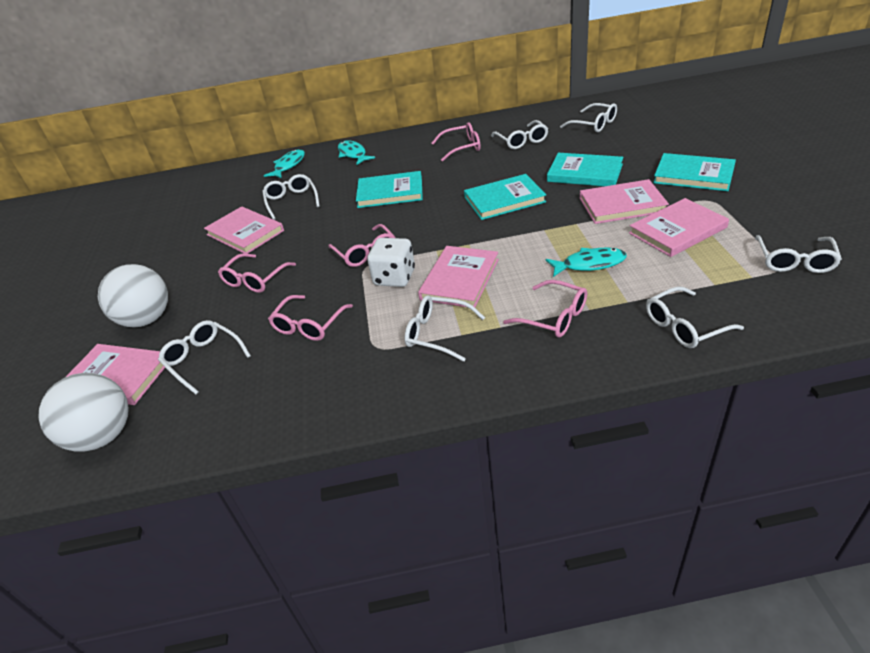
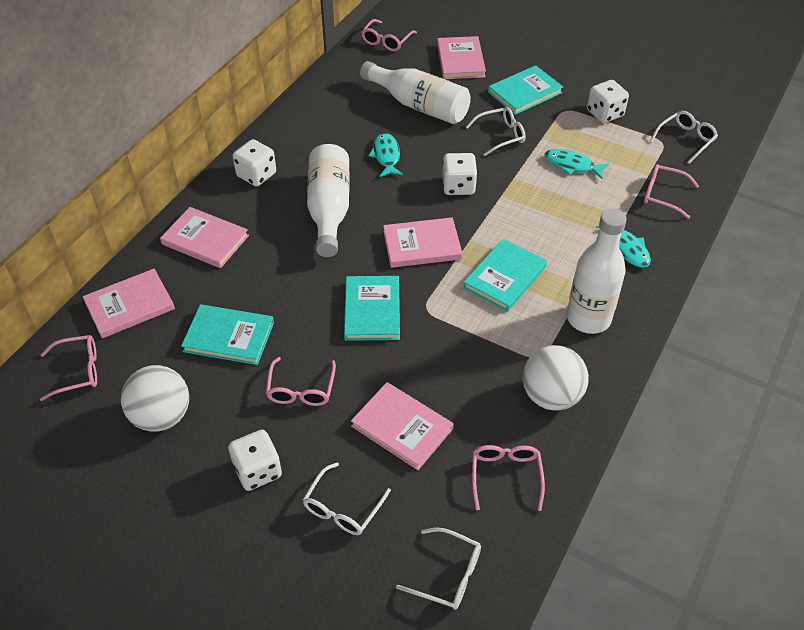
white bottle: 0 -> 3
white dice: 1 -> 4
white glasses: 7 -> 4

